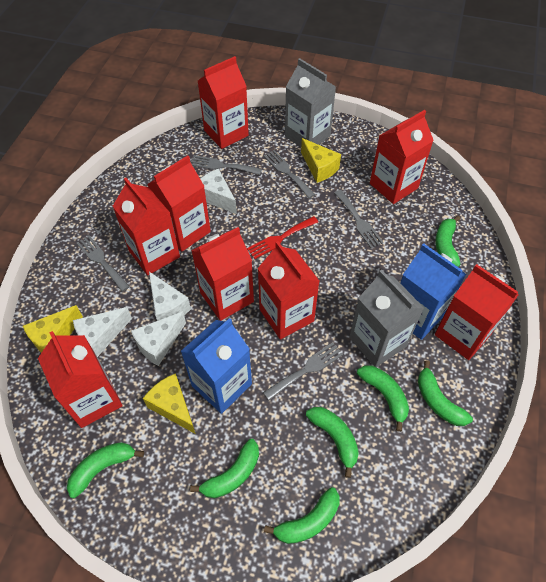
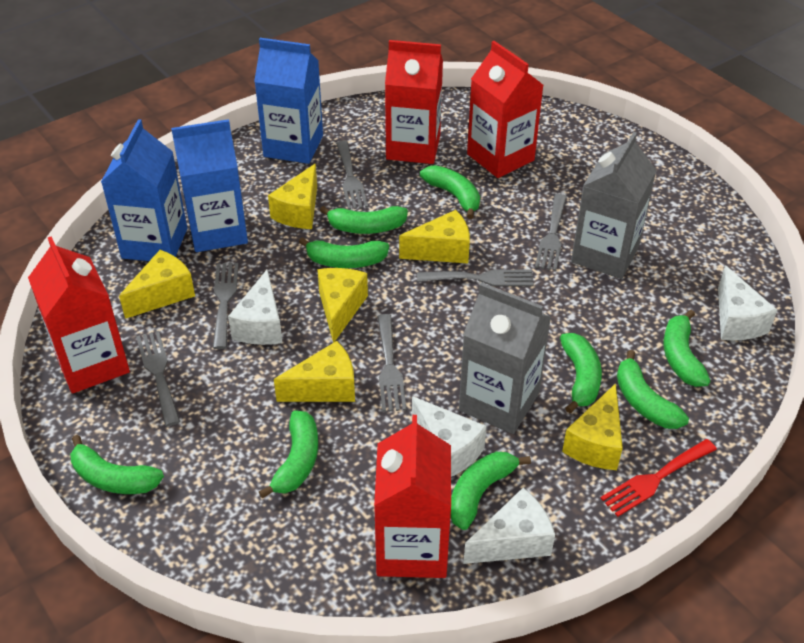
blue carton: 2 -> 3
green banana: 7 -> 9
grey fork: 5 -> 6
red carton: 8 -> 4
yellow cheese: 3 -> 6

